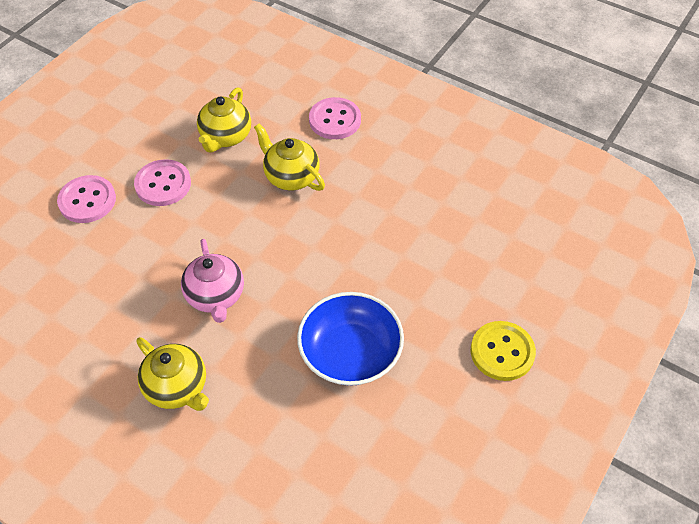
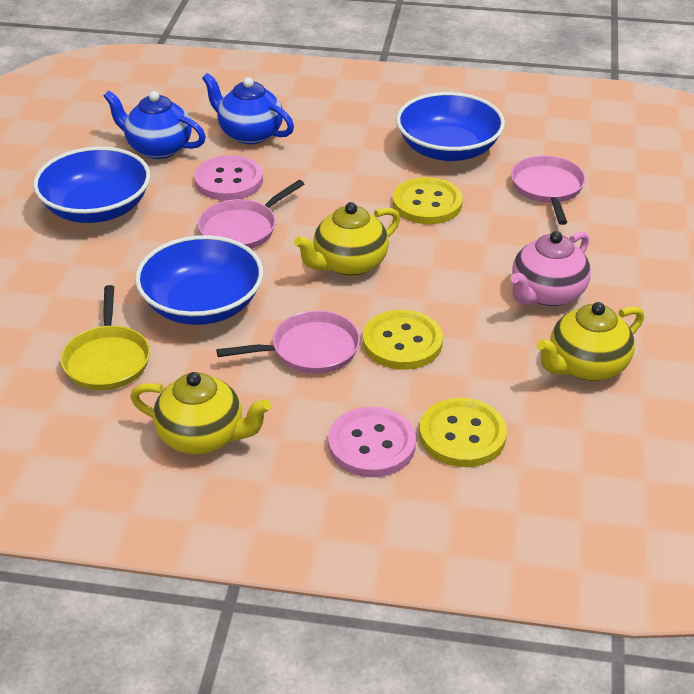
blue bowl: 1 -> 3
blue teapot: 0 -> 2
pink button: 3 -> 2
pink pan: 0 -> 3
yellow button: 1 -> 3
yellow pan: 0 -> 1

